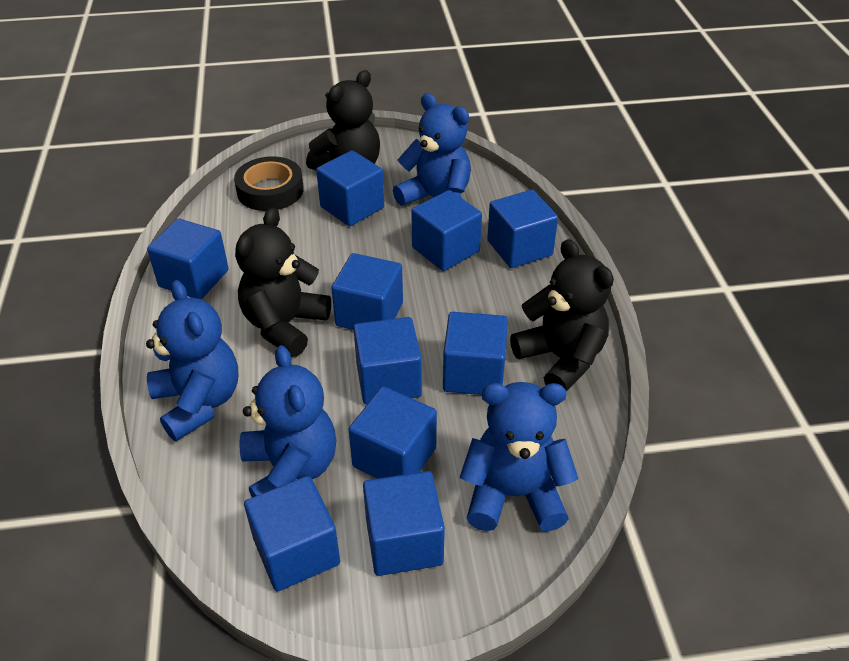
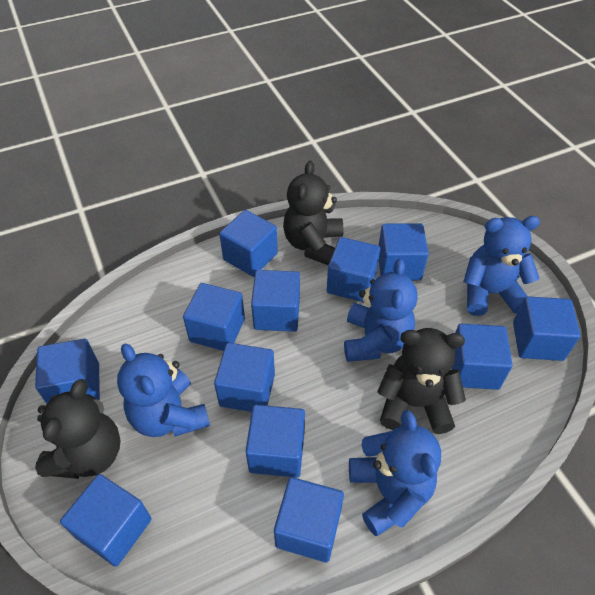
black tape: 1 -> 0
blue cube: 10 -> 12

